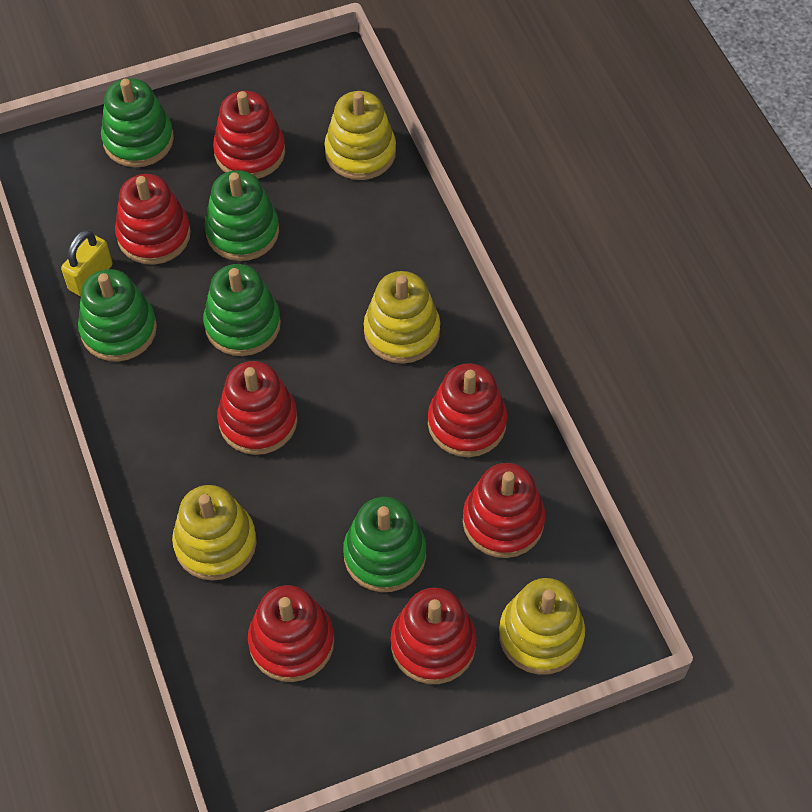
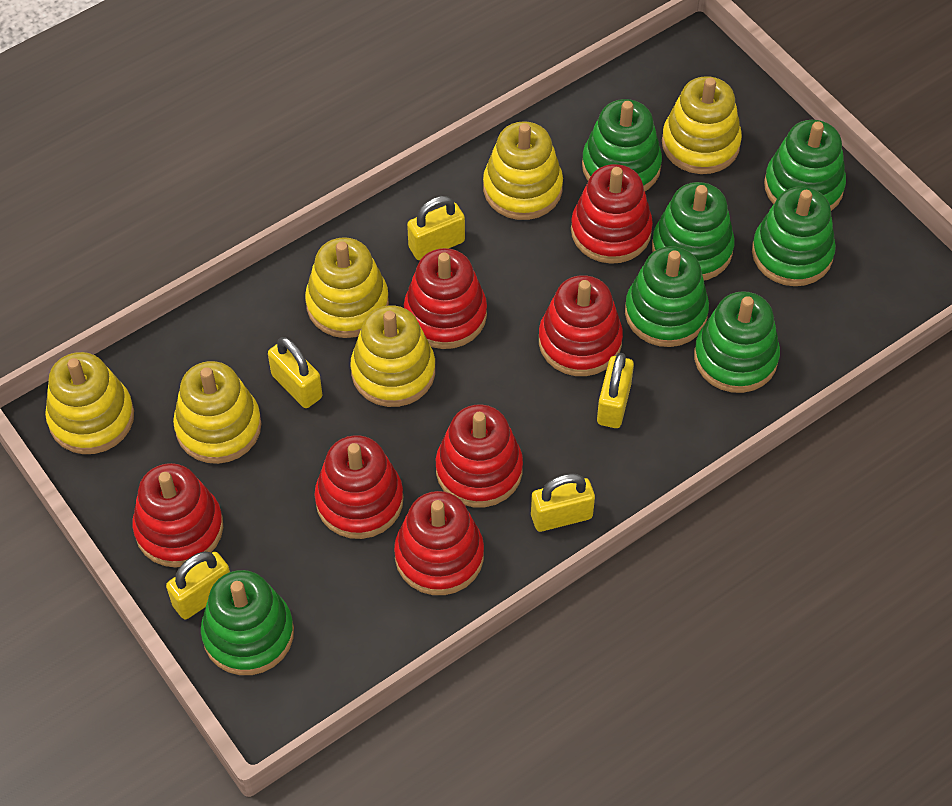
green stacking toy: 5 -> 7
yellow padlock: 1 -> 5
yellow stacking toy: 4 -> 6

